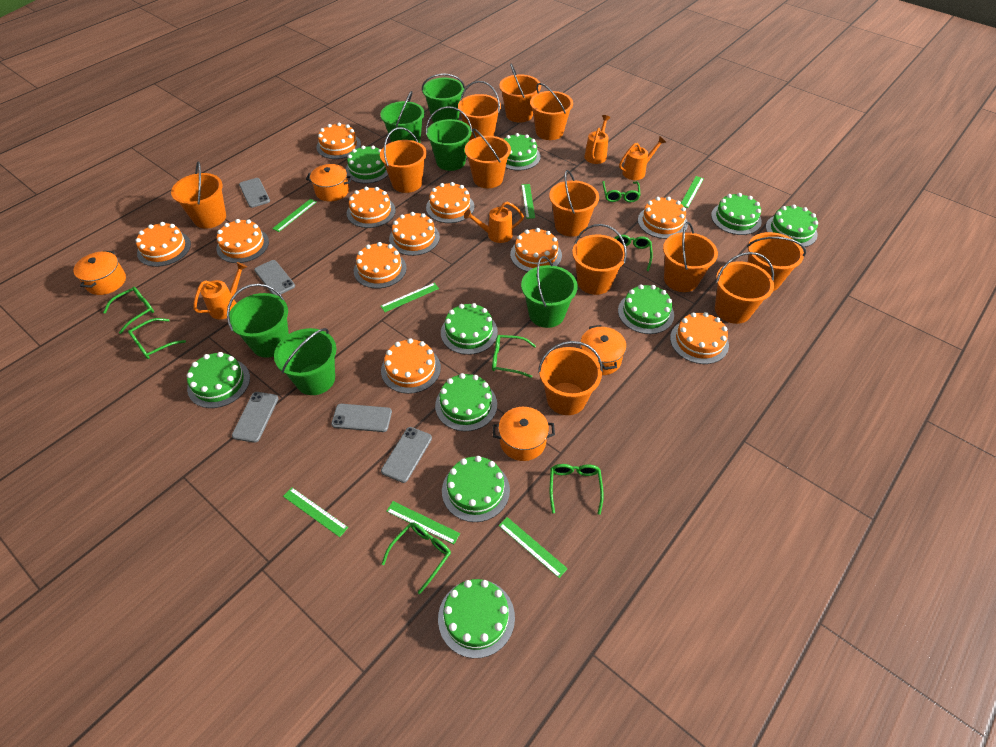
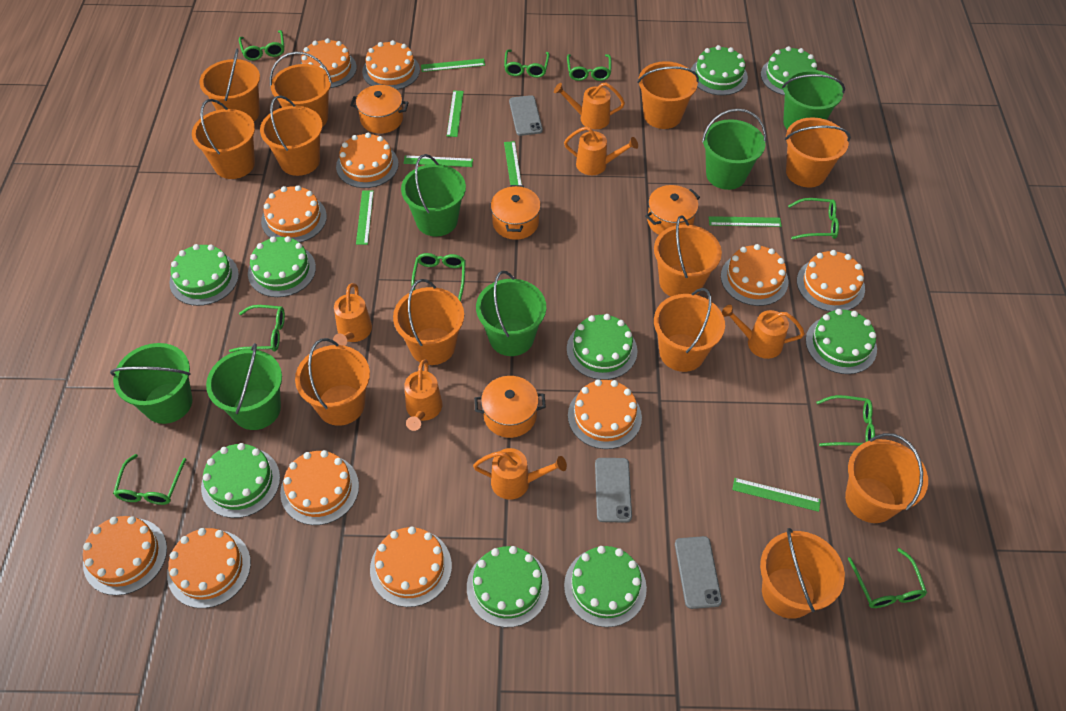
green cake: 10 -> 9
green glasses: 7 -> 9
grey phone: 5 -> 3
orange watering can: 4 -> 6

